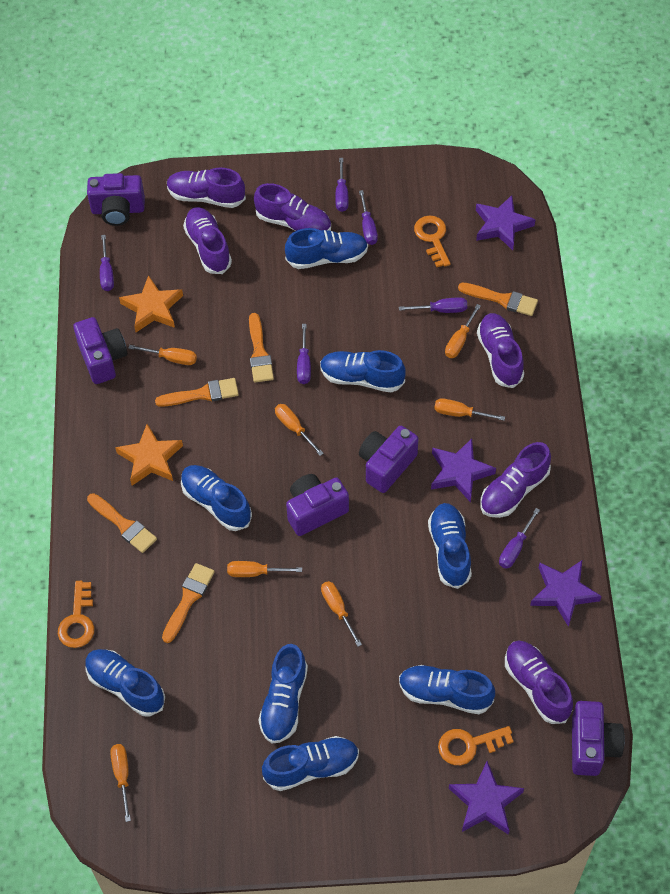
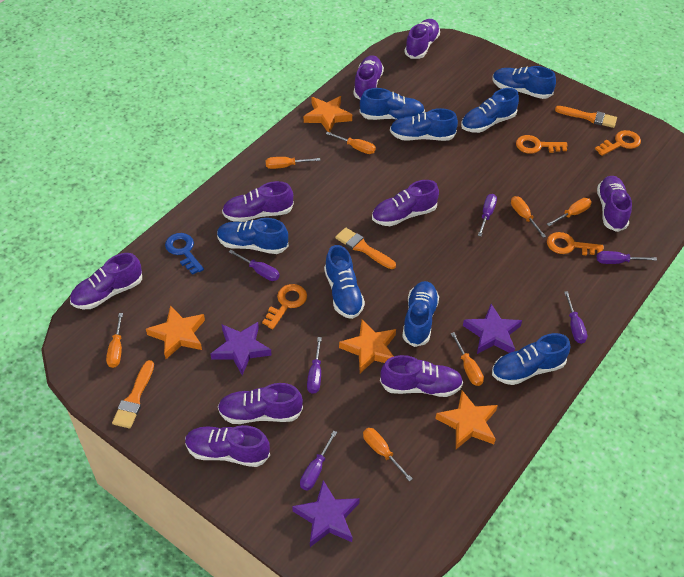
blue key: 0 -> 1
orange brush: 5 -> 3
orange key: 3 -> 4
orange star: 2 -> 4
purple camera: 5 -> 0
purple shoe: 6 -> 9
purple star: 4 -> 3

